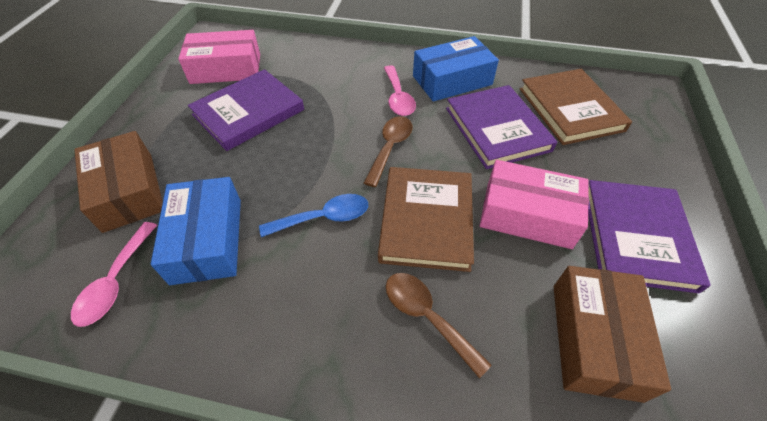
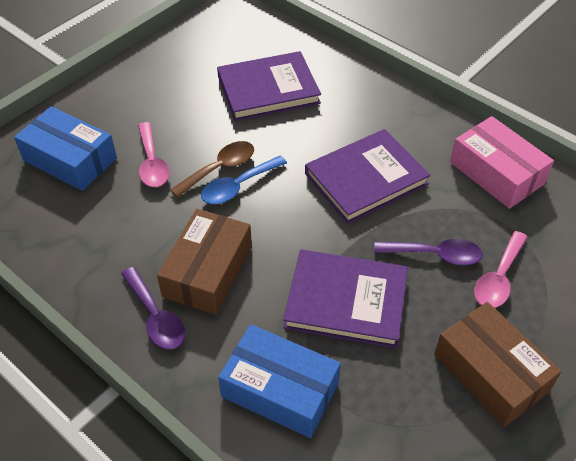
brown book: 2 -> 0
brown spoon: 2 -> 1
pink box: 2 -> 1
purple spoon: 0 -> 2

